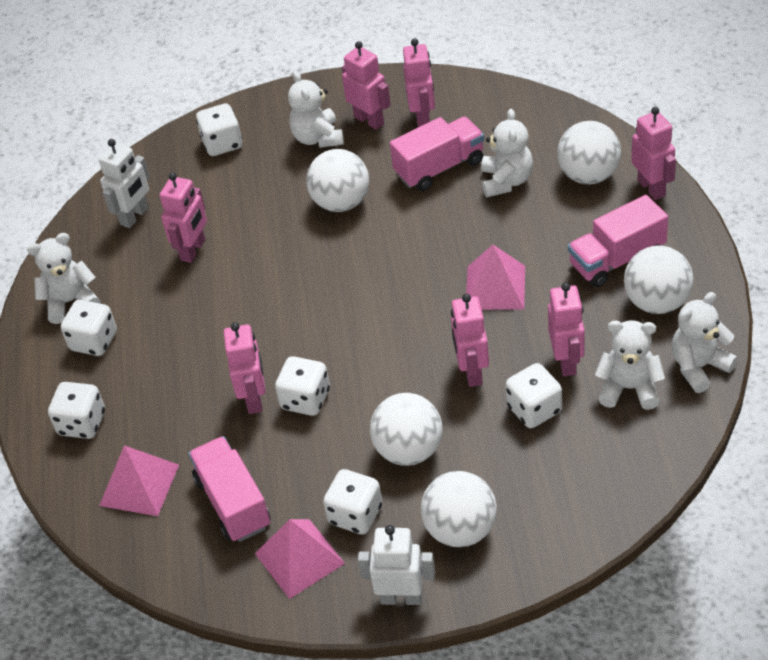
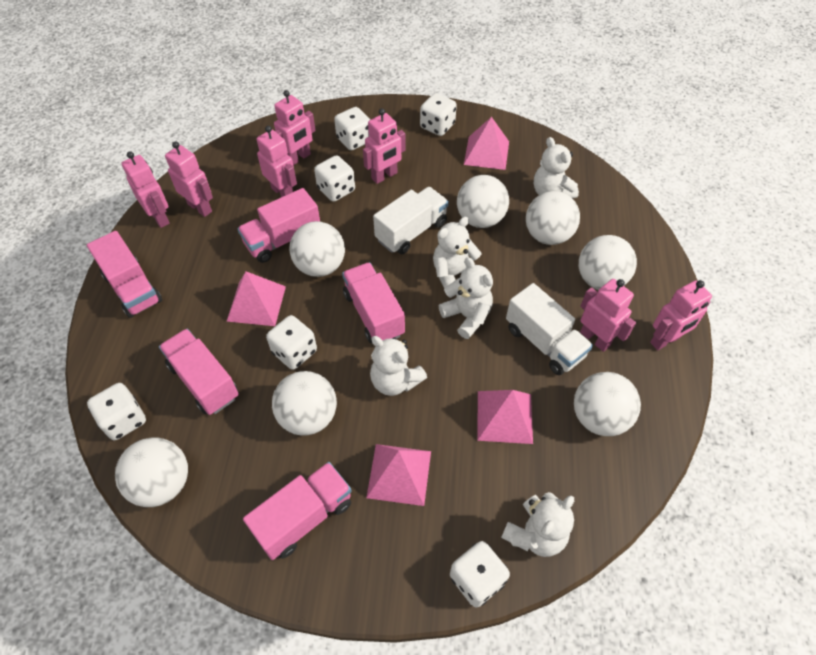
pink pyramid: 3 -> 4
pink truck: 3 -> 5
white ball: 5 -> 7
white robot: 2 -> 0
white truck: 0 -> 2

